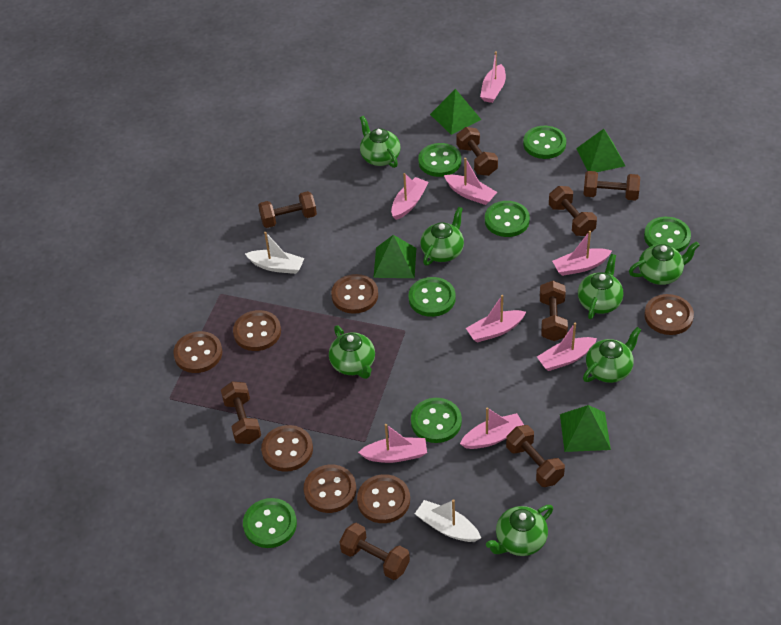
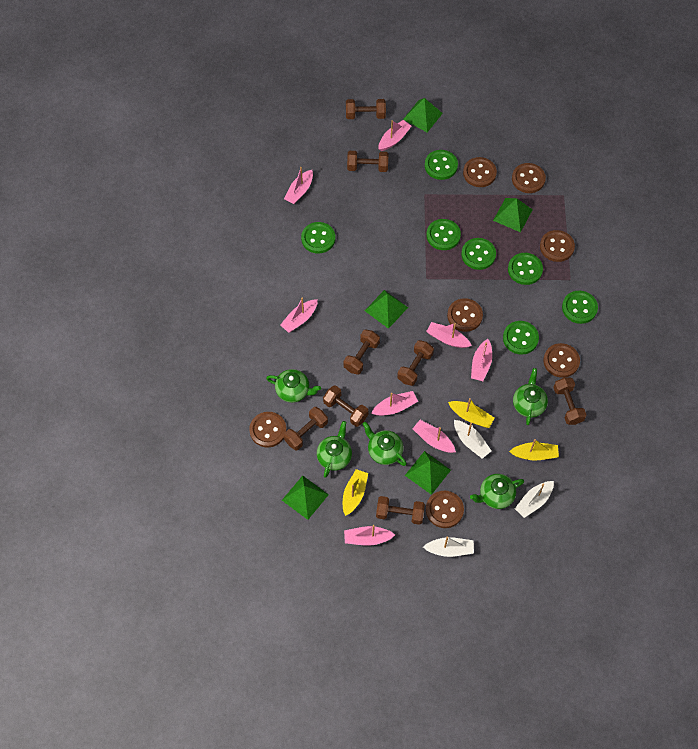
green pyramid: 4 -> 5
green teapot: 7 -> 5
white boat: 2 -> 3
yellow boat: 0 -> 3

